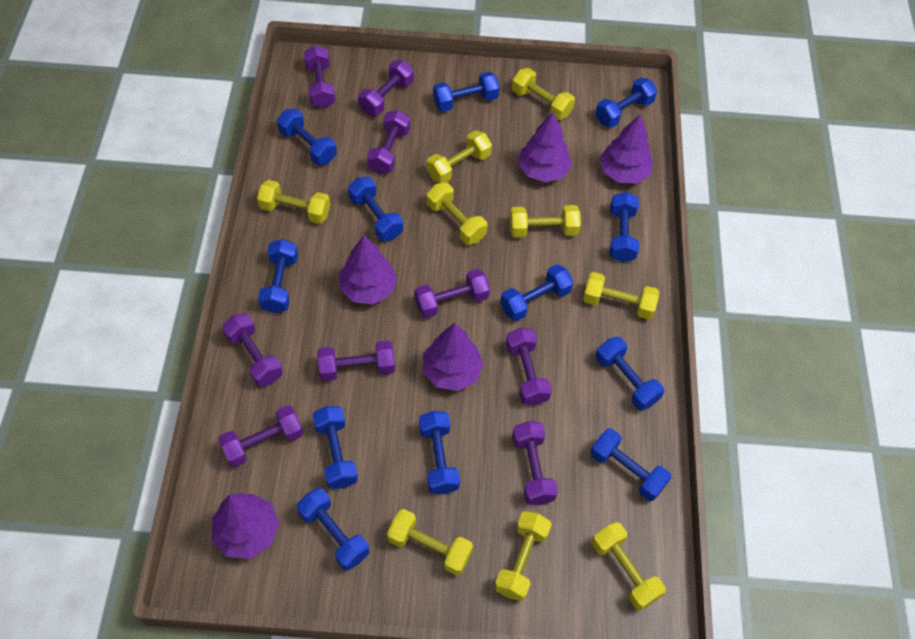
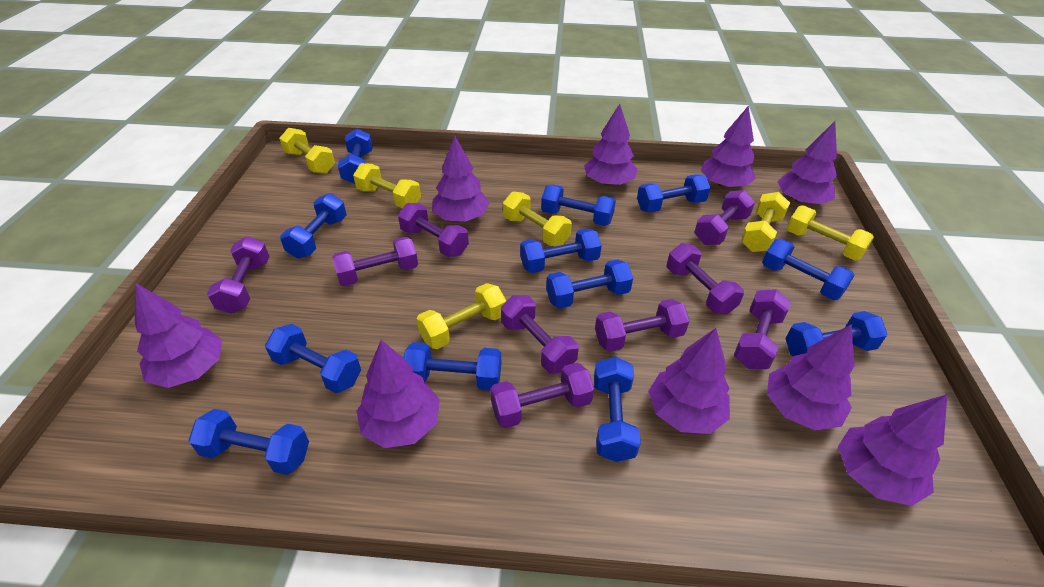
purple tree: 5 -> 9
yellow dumbbell: 9 -> 6

